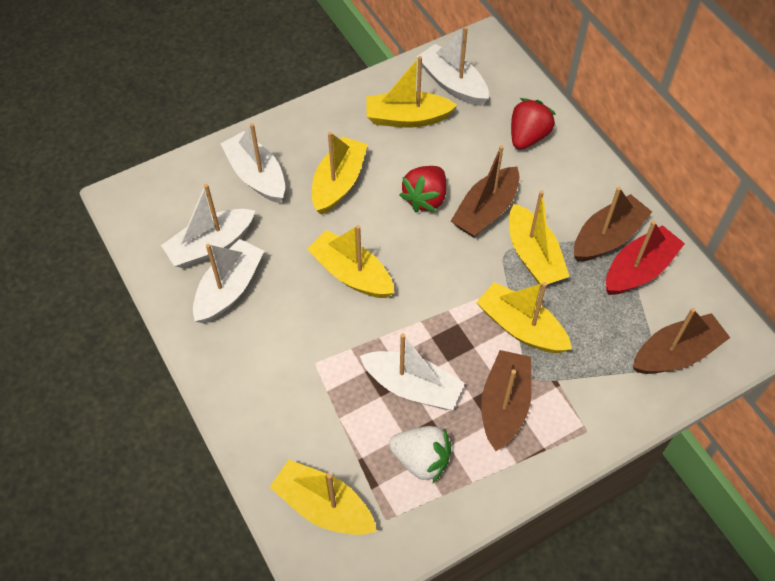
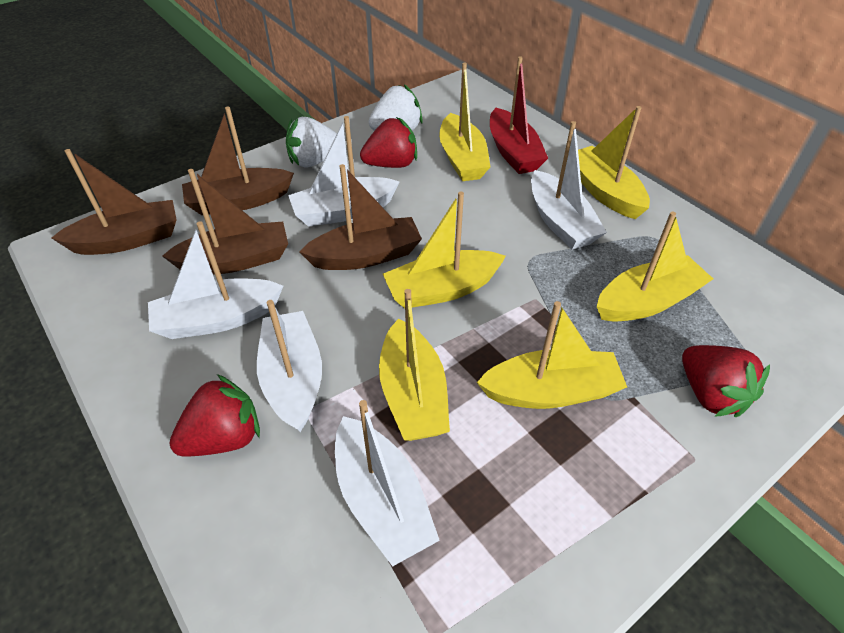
red strawberry: 2 -> 3
white strawberry: 1 -> 2

